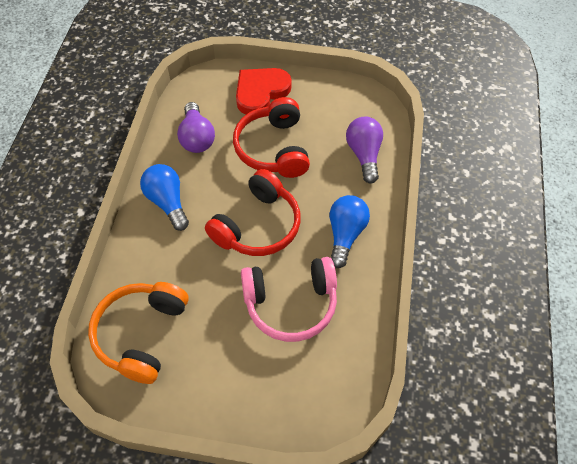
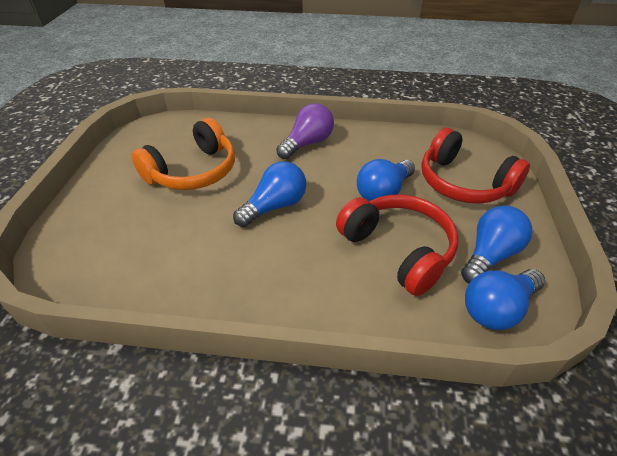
blue light bulb: 2 -> 4
pink headphones: 1 -> 0
purple light bulb: 2 -> 1
red heart: 1 -> 0

